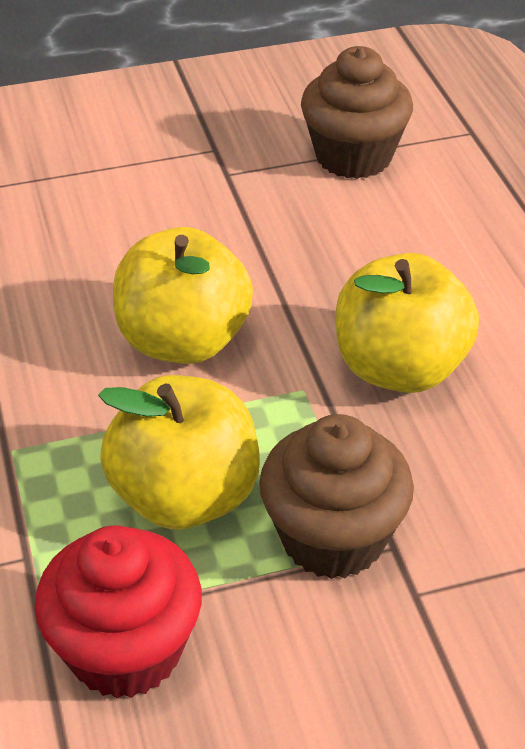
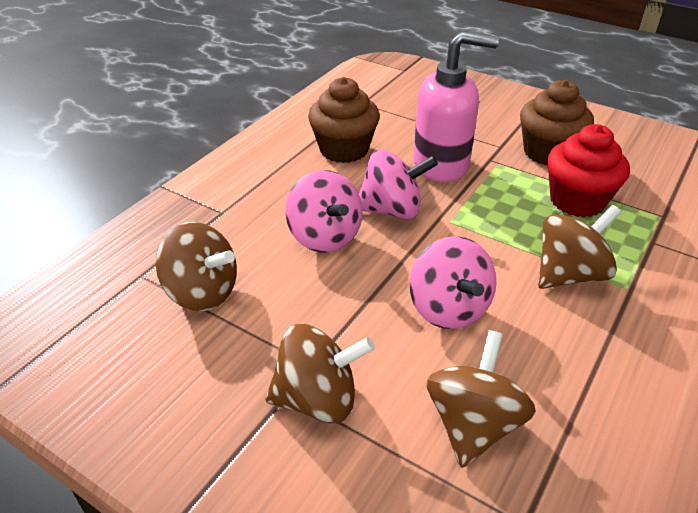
brown spinning top: 0 -> 4
pink soap dispenser: 0 -> 1
pink spinning top: 0 -> 3
yellow apple: 3 -> 0

